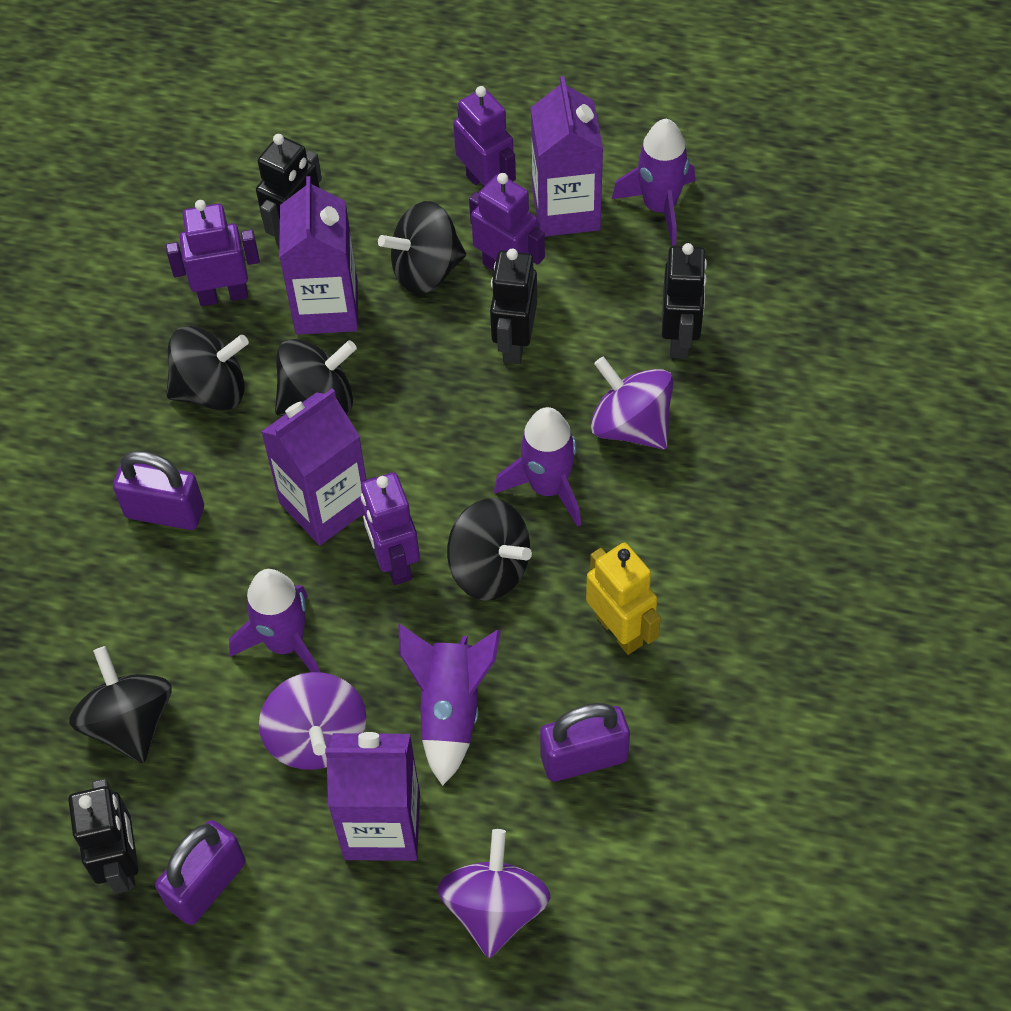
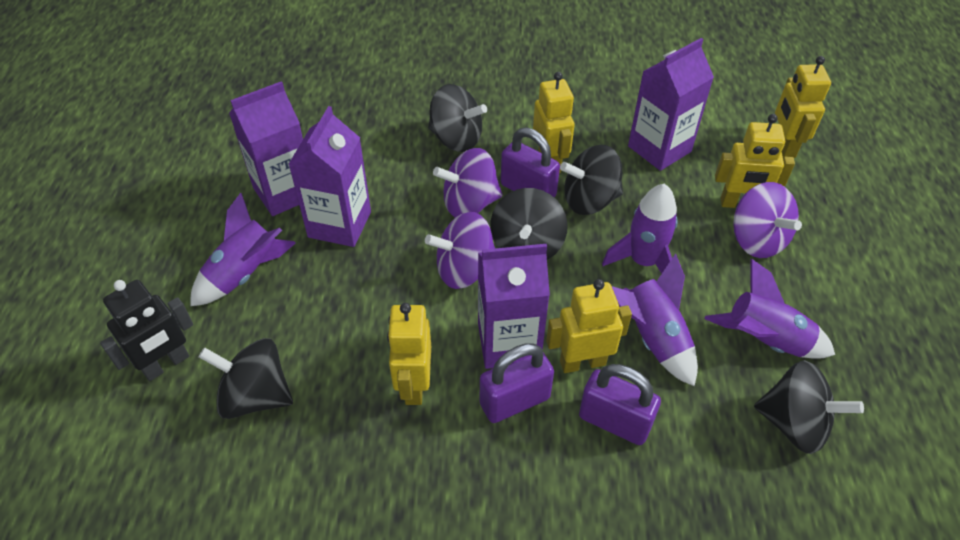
black robot: 4 -> 1
purple robot: 4 -> 0
yellow robot: 1 -> 5

